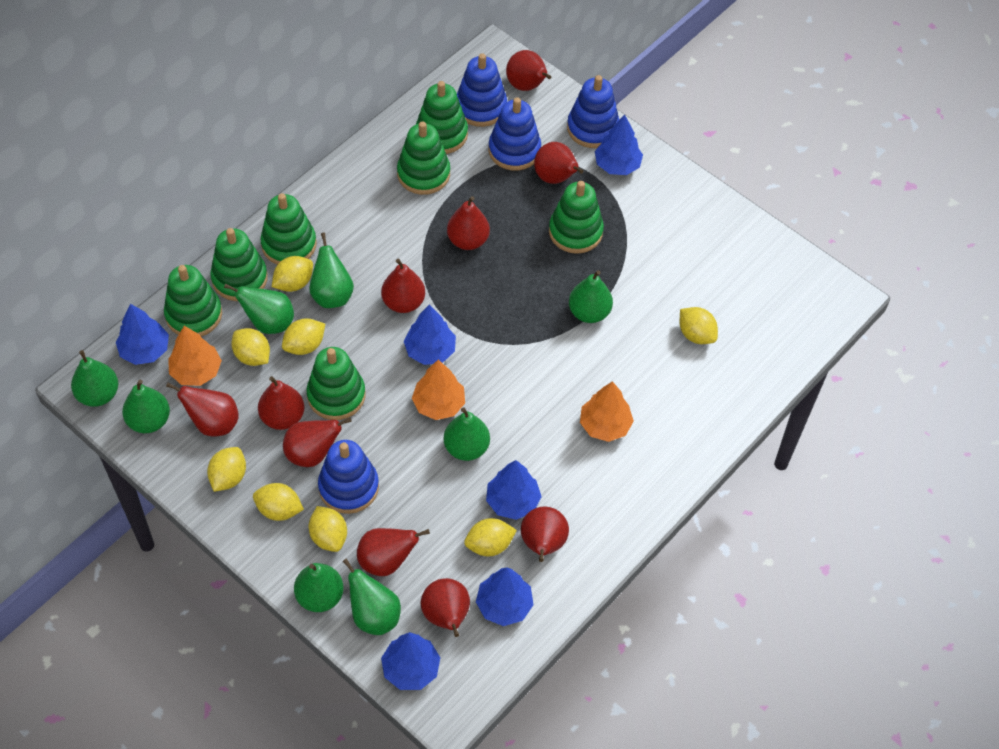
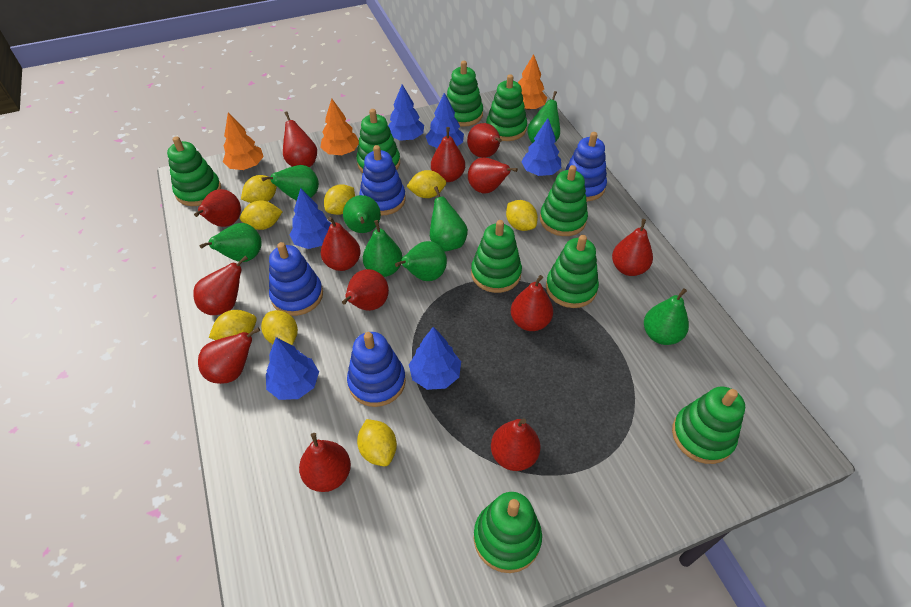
green stacking toy: 7 -> 9
red pear: 10 -> 13

